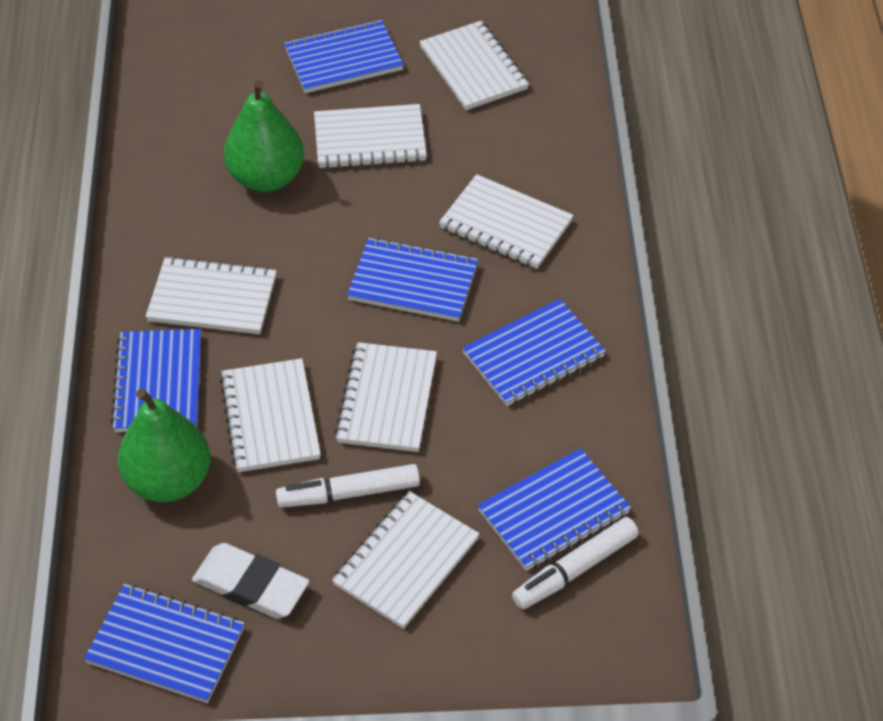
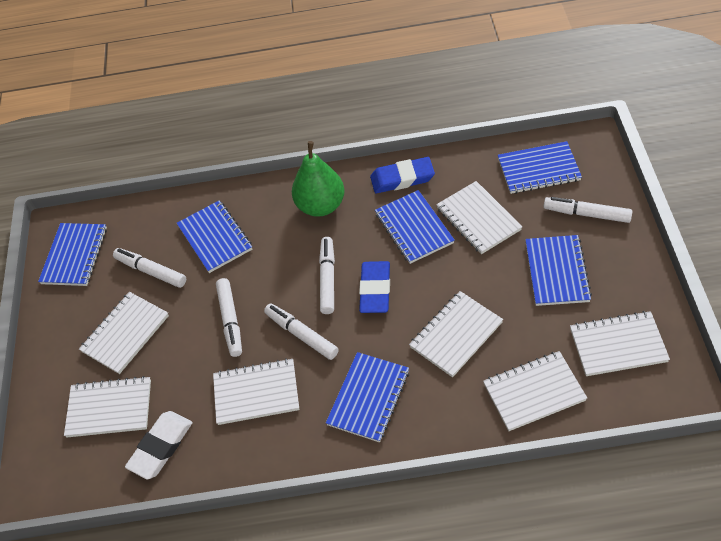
blue eraser: 0 -> 2
green pear: 2 -> 1
white marker: 2 -> 5

